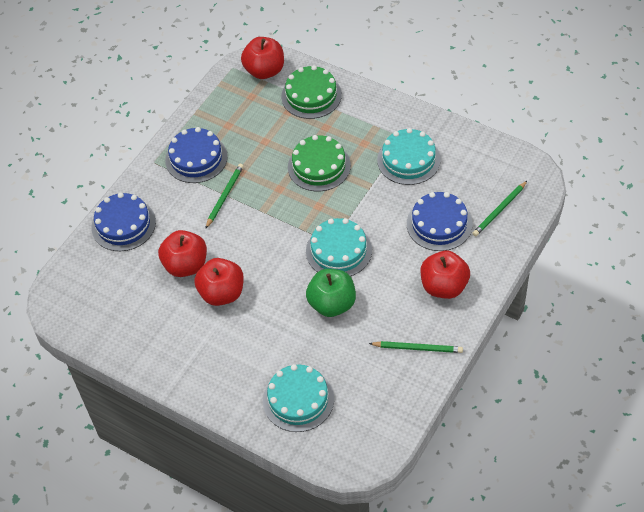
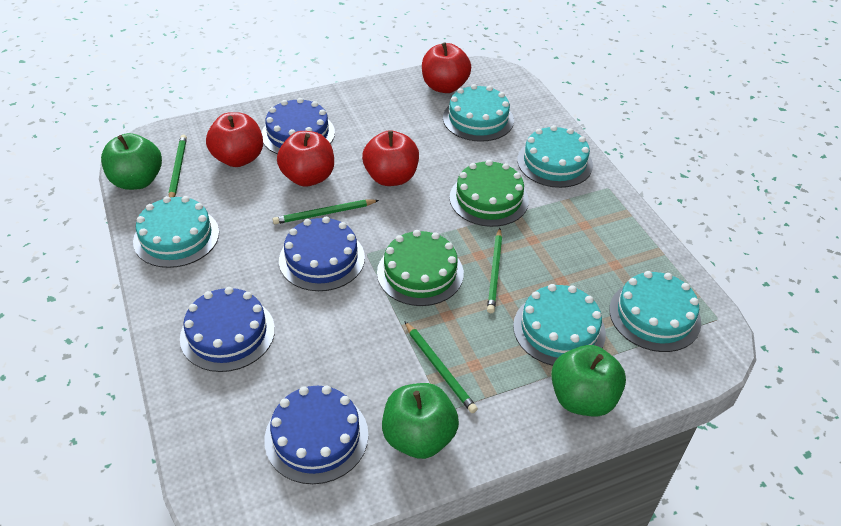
blue cake: 3 -> 4
green apple: 1 -> 3
green pencil: 3 -> 4
turquoise cake: 3 -> 5

